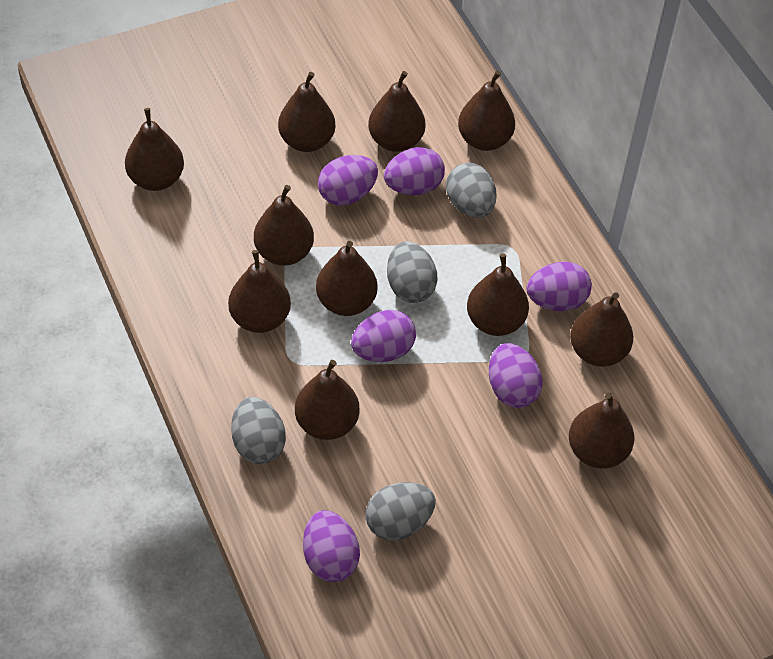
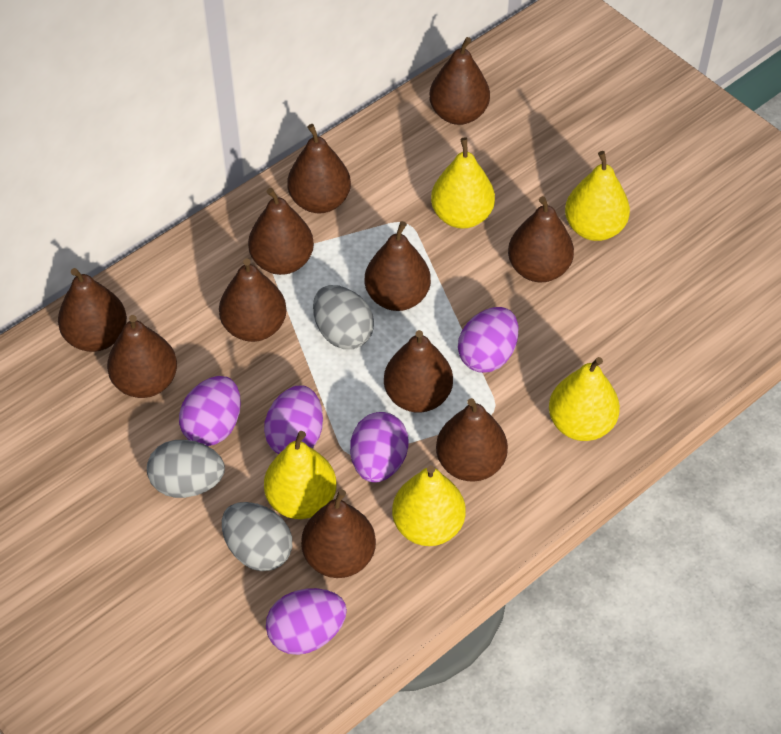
grey egg: 4 -> 3
purple egg: 6 -> 5
yellow pear: 0 -> 5

